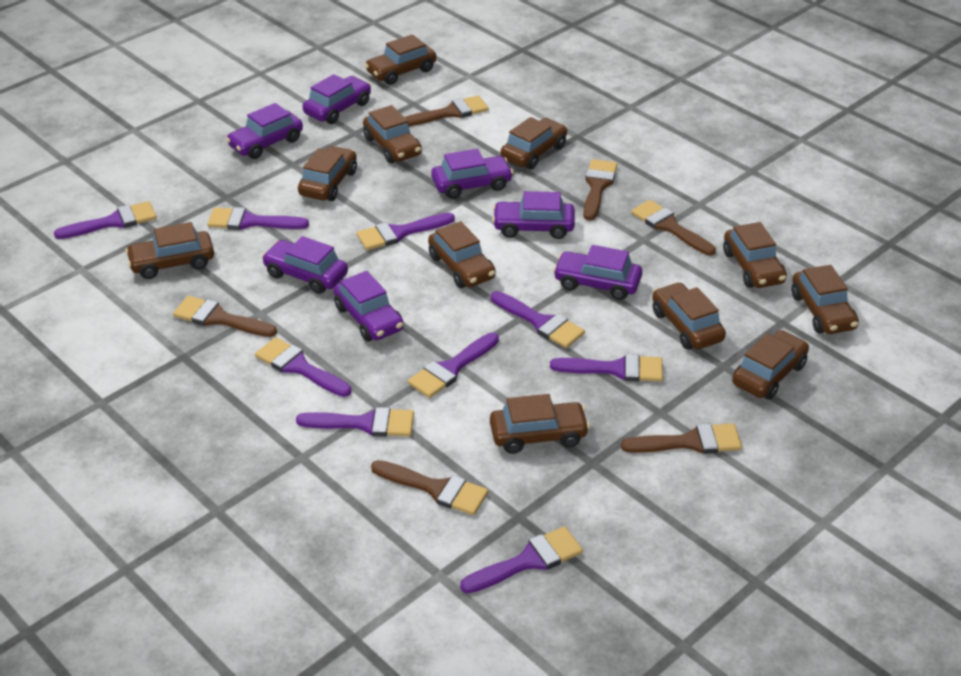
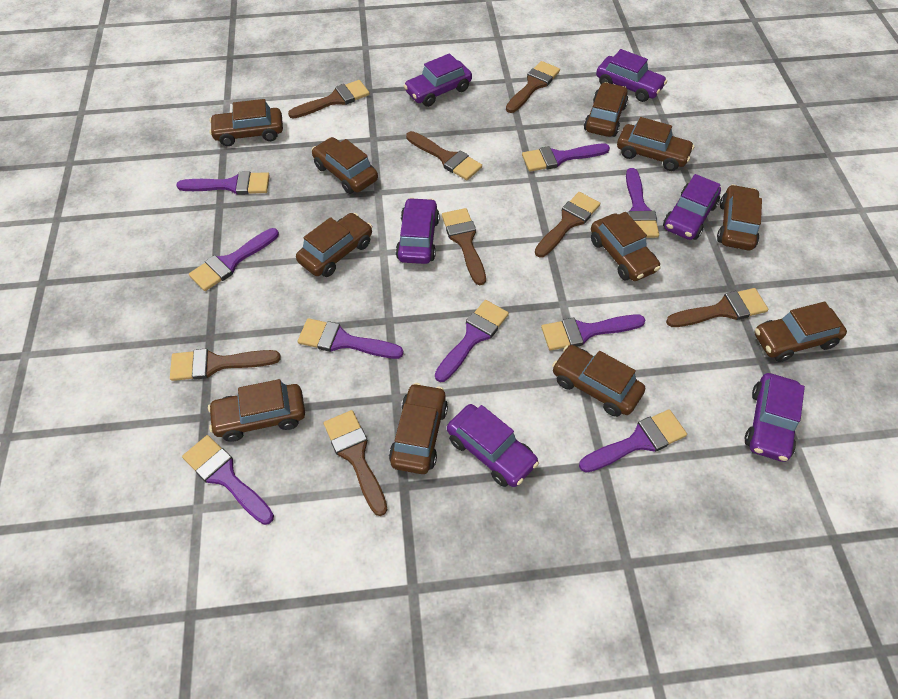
brown brush: 6 -> 8
purple car: 7 -> 6

